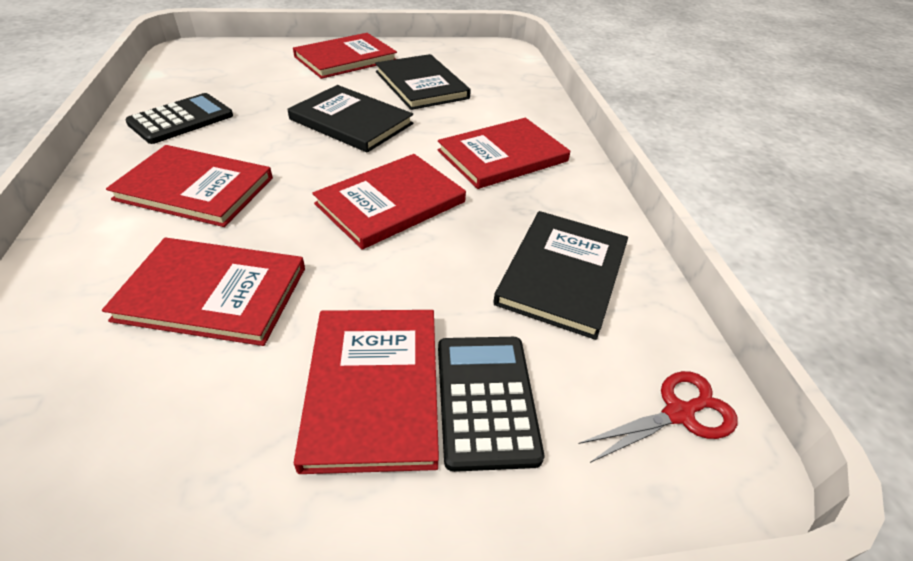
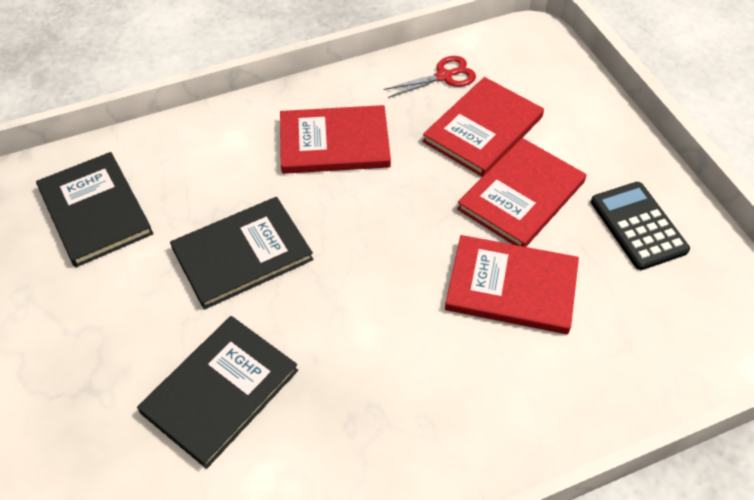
black calculator: 2 -> 1
red book: 6 -> 4

